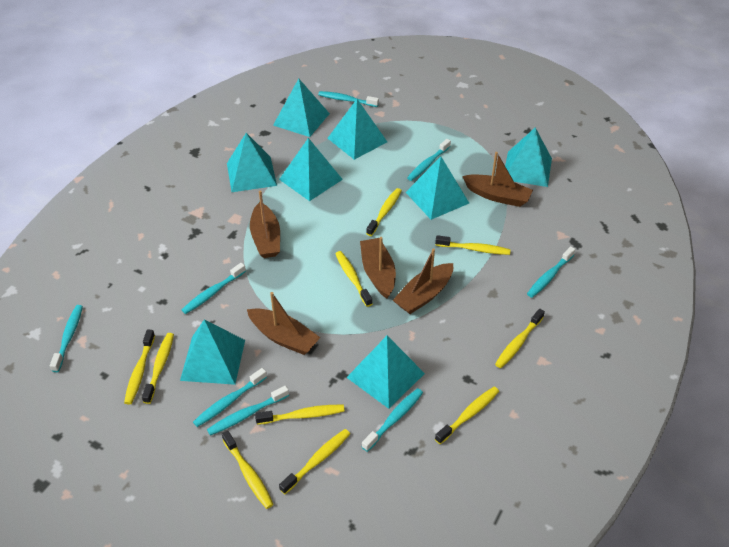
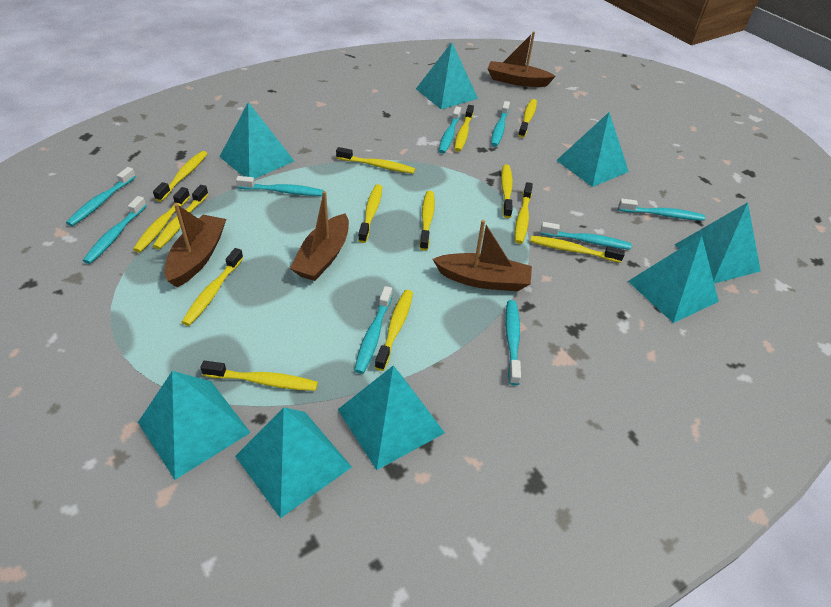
brown boat: 5 -> 4
turquoise toothbrush: 8 -> 9
yellow toothbrush: 10 -> 14

